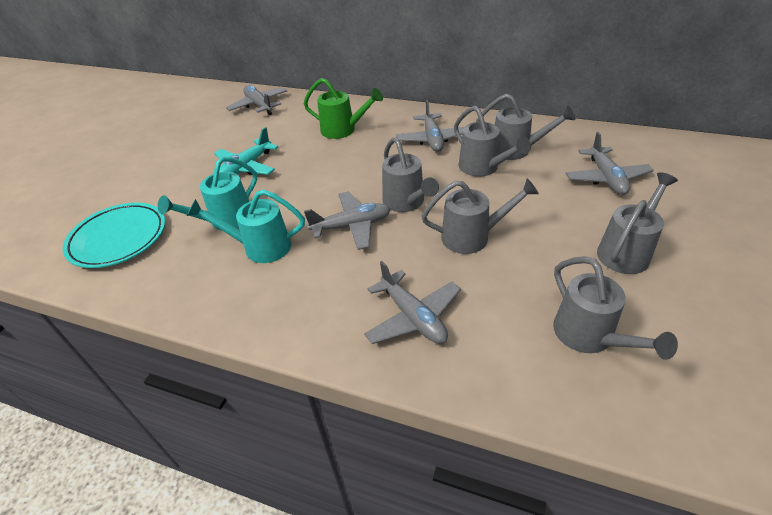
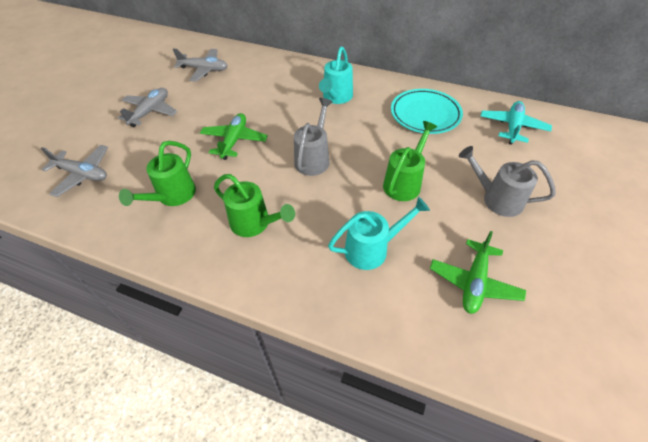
green plane: 0 -> 2
green watering can: 1 -> 3
grey plane: 5 -> 3
grey watering can: 6 -> 2

